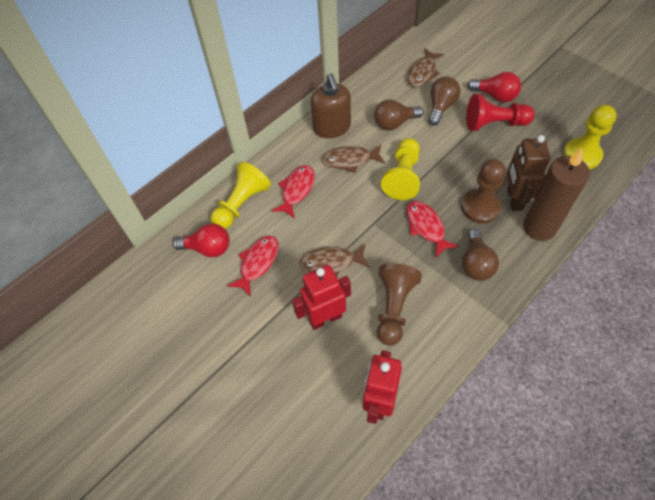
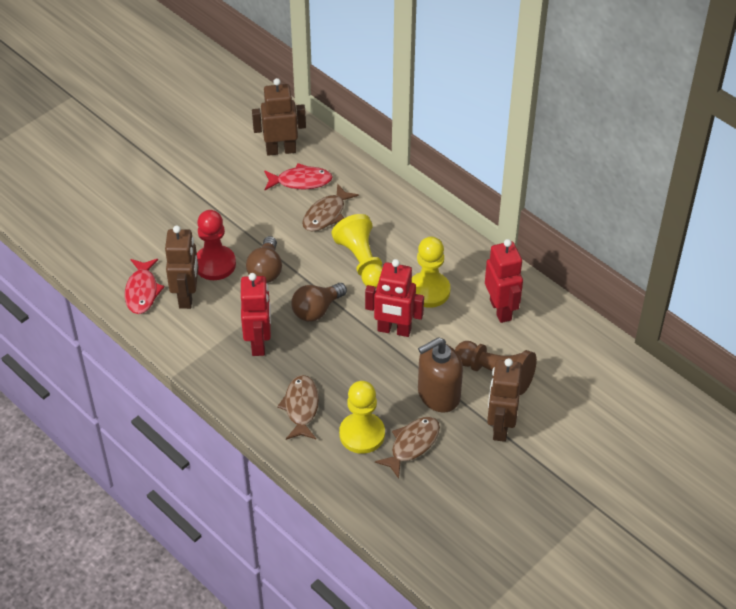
brown candle: 1 -> 0
brown light bulb: 3 -> 2
brown pawn: 2 -> 1
brown robot: 1 -> 3
red fish: 3 -> 2
red light bulb: 2 -> 0
red robot: 2 -> 3

